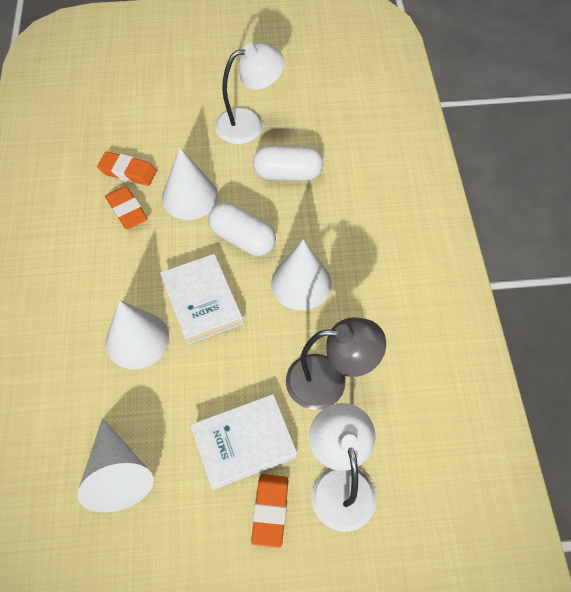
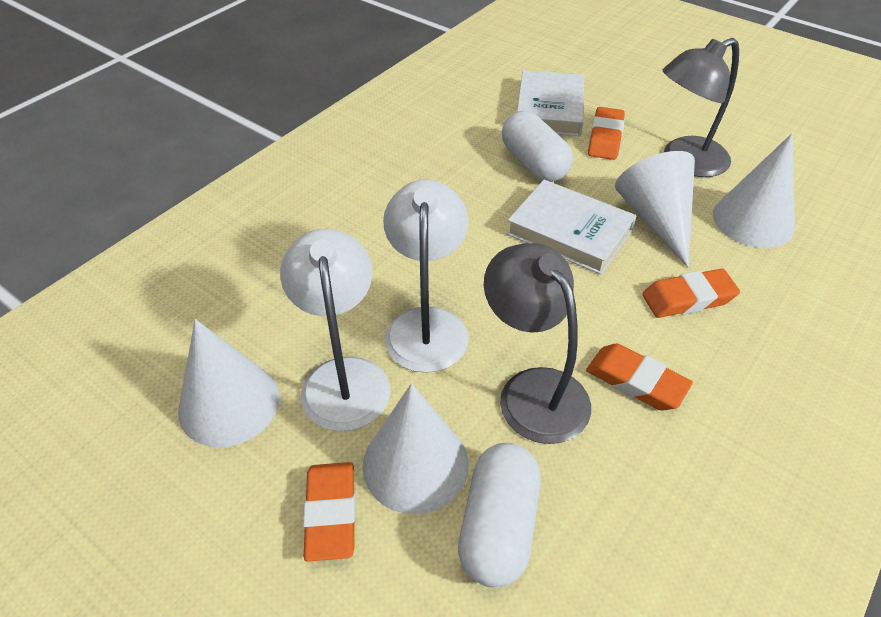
grey lamp: 1 -> 2
orange eraser: 3 -> 4

